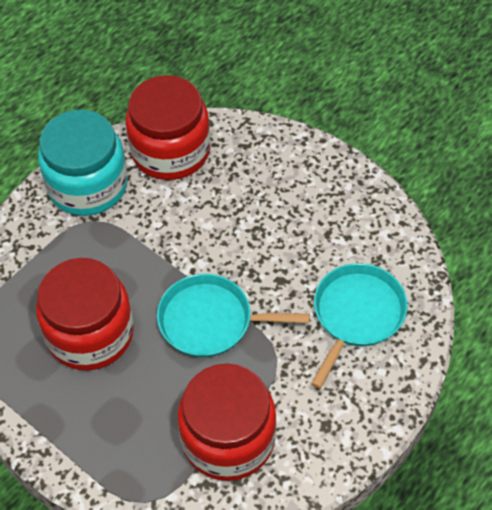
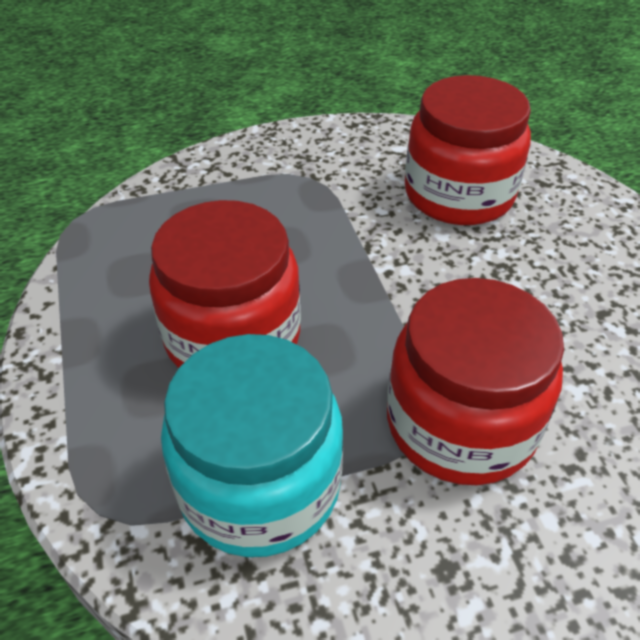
turquoise pan: 2 -> 0

